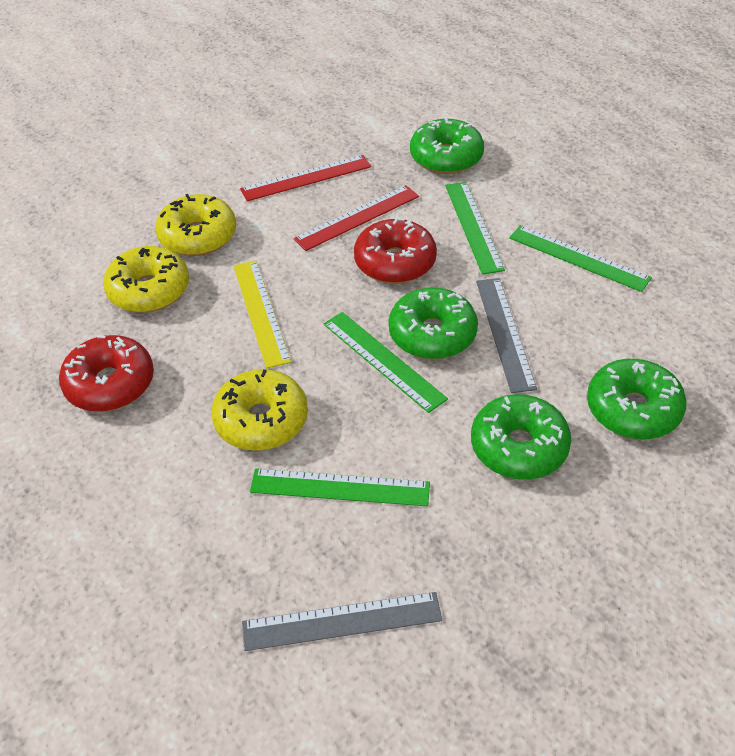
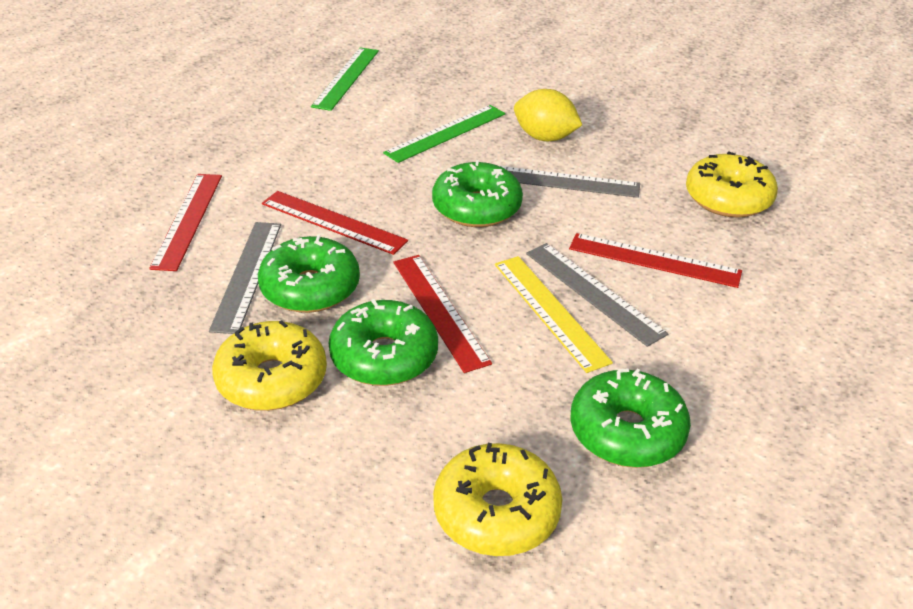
green ruler: 4 -> 2
grey ruler: 2 -> 3
red donut: 2 -> 0
red ruler: 2 -> 4
yellow lemon: 0 -> 1

